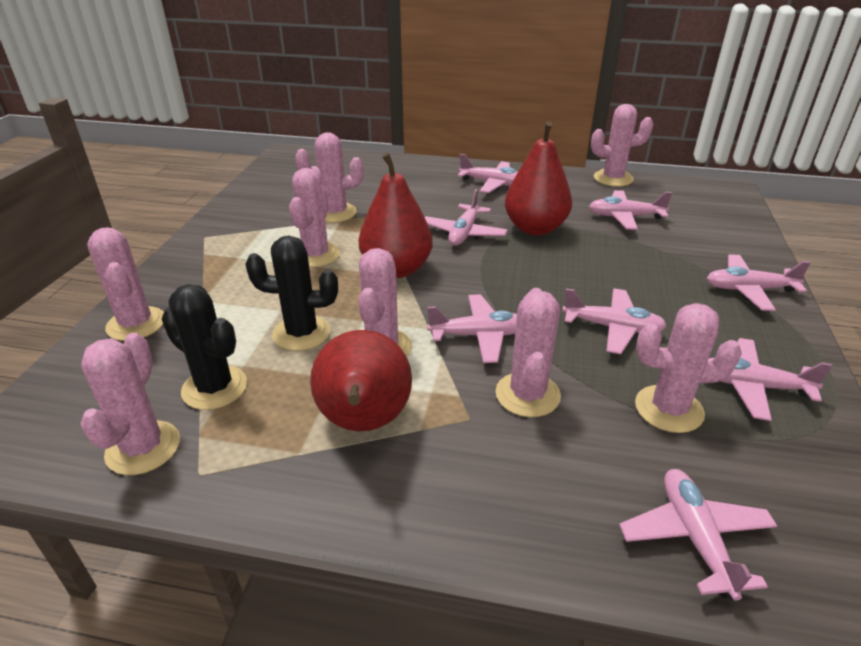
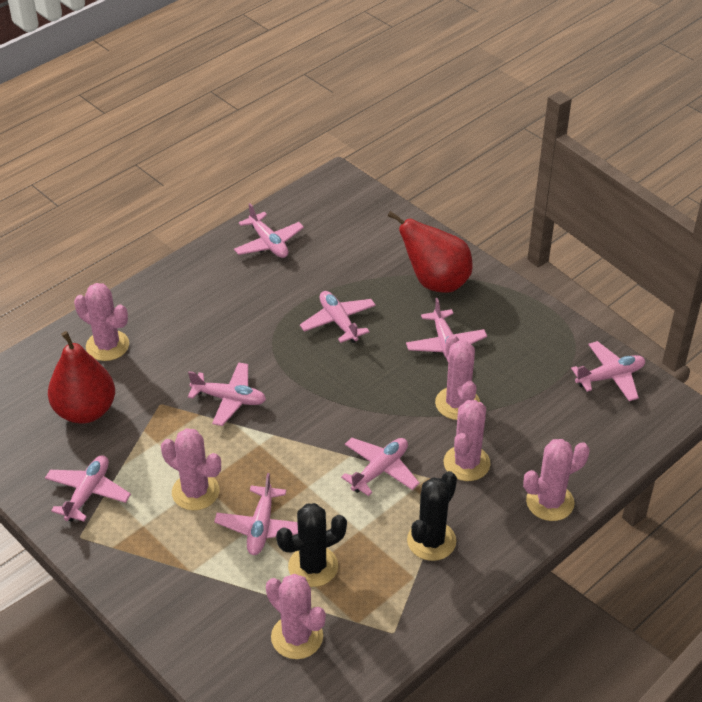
pink cactus: 8 -> 6
red pear: 3 -> 2

